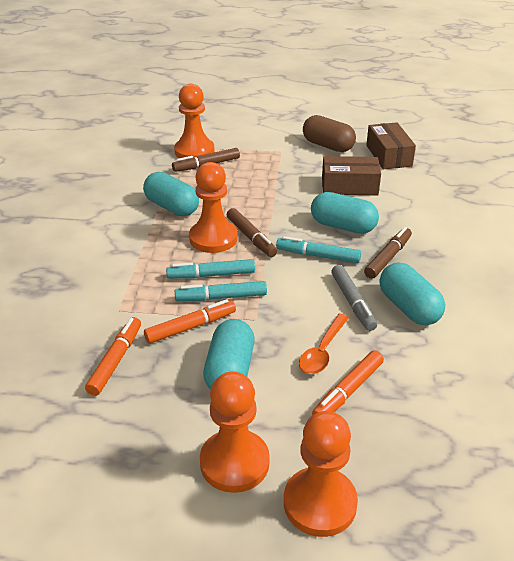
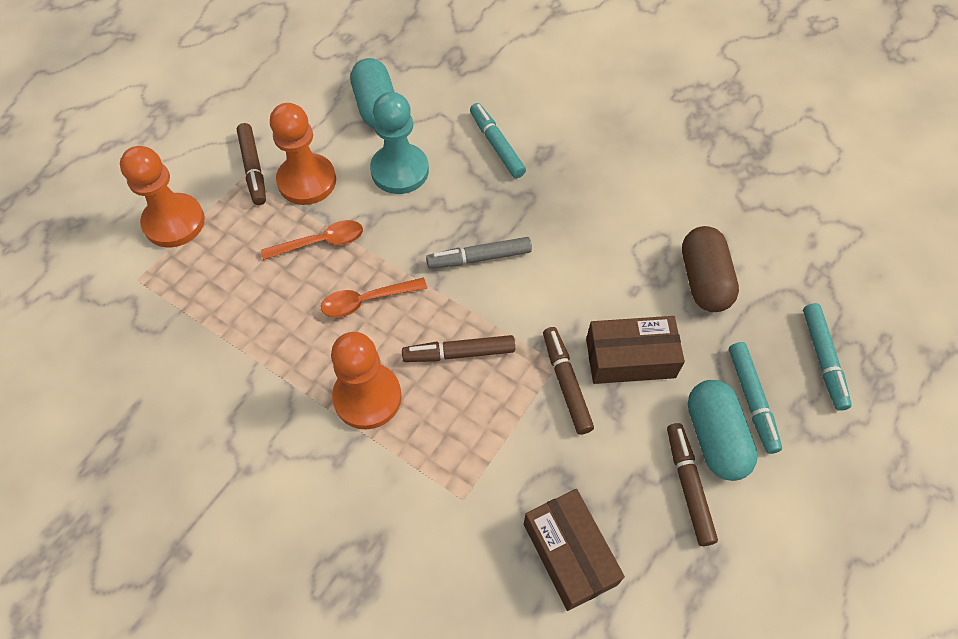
brown marker: 3 -> 4
orange marker: 3 -> 0
orange pawn: 4 -> 3
orange spoon: 1 -> 2
turquoise capsule: 4 -> 2
turquoise pawn: 0 -> 1

